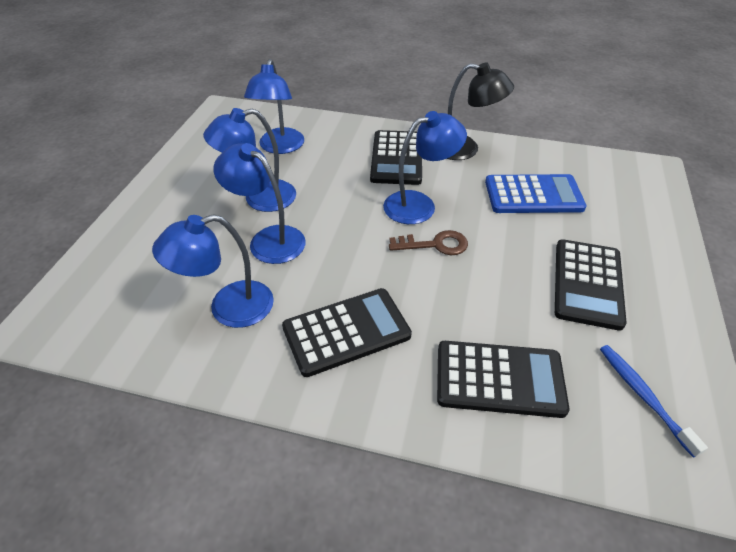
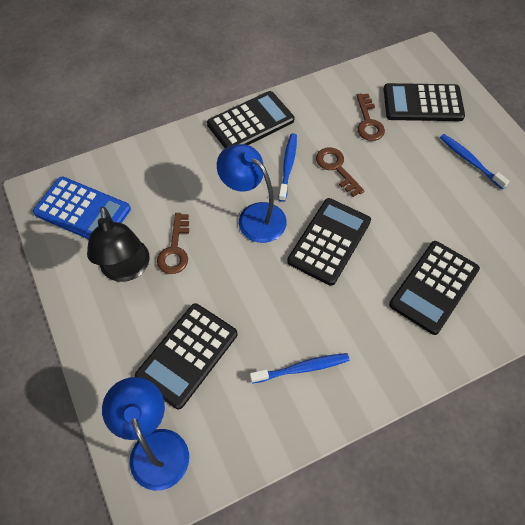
black calculator: 4 -> 5
blue lamp: 5 -> 2
blue toothbrush: 1 -> 3
brown key: 1 -> 3

